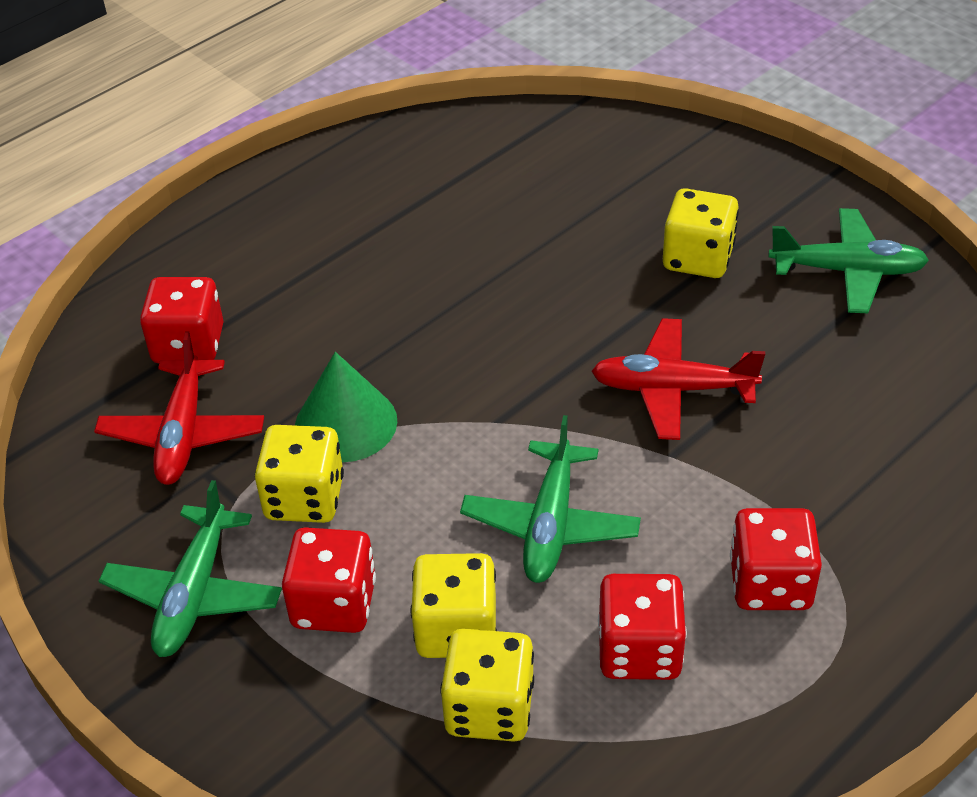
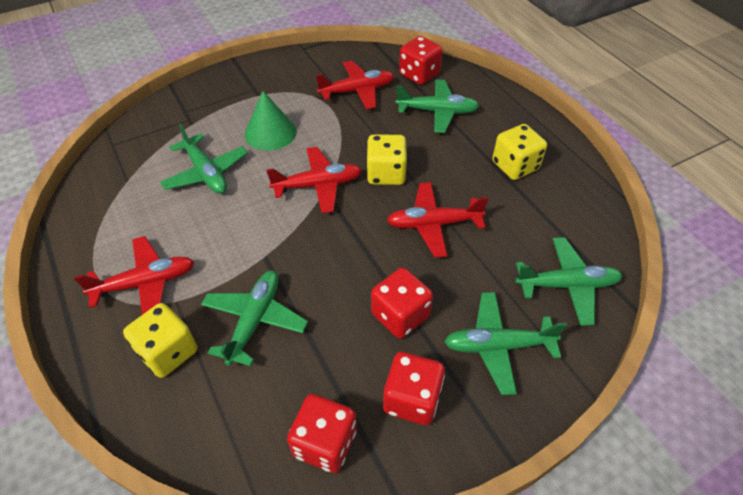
green plane: 3 -> 5
red plane: 2 -> 4
yellow dice: 4 -> 3

